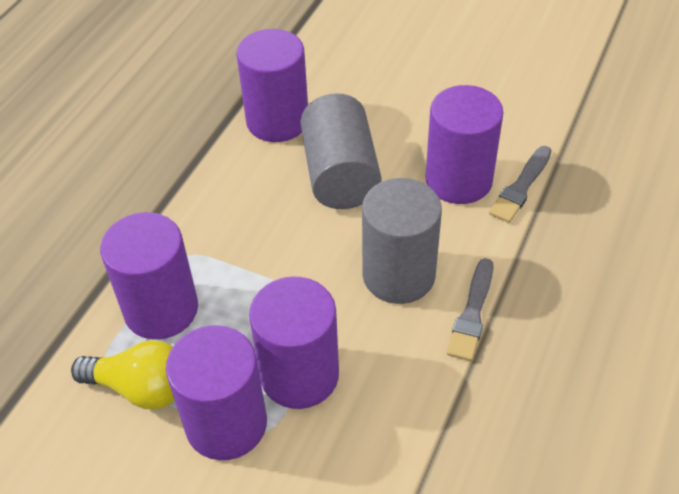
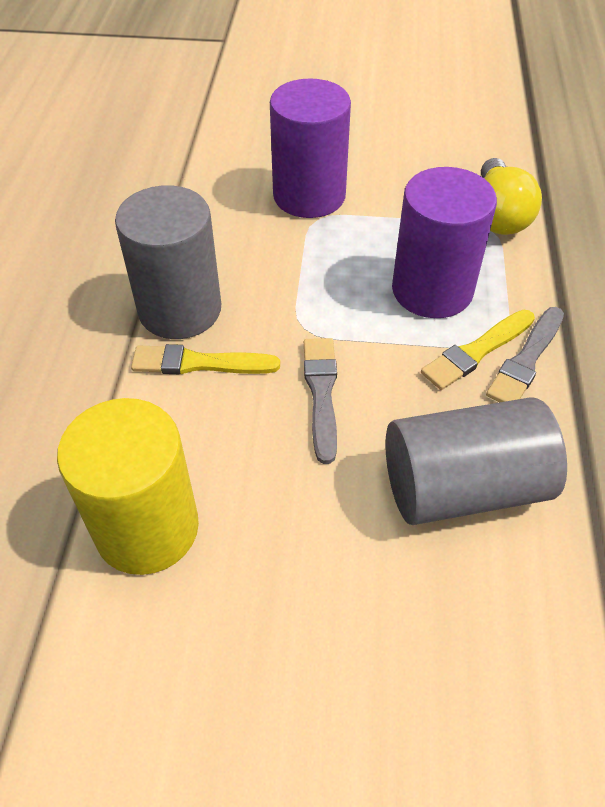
purple cylinder: 5 -> 2
yellow brush: 0 -> 2
yellow cylinder: 0 -> 1

